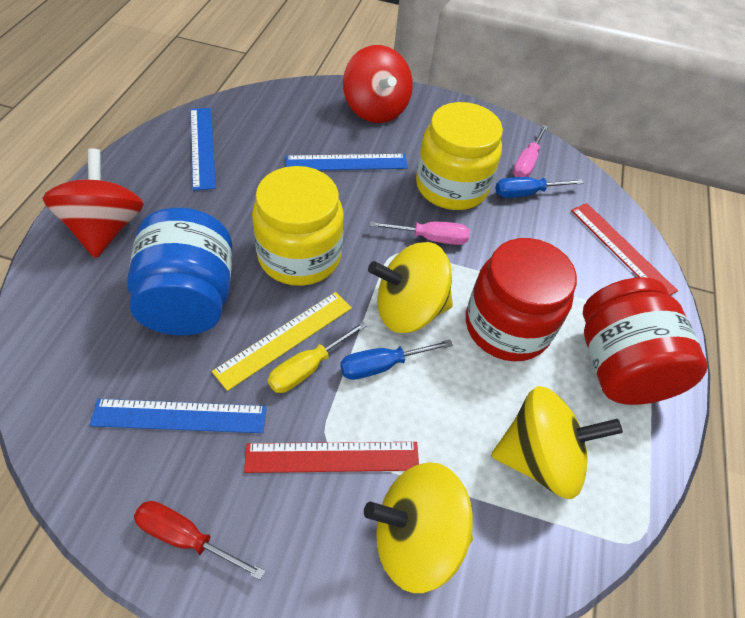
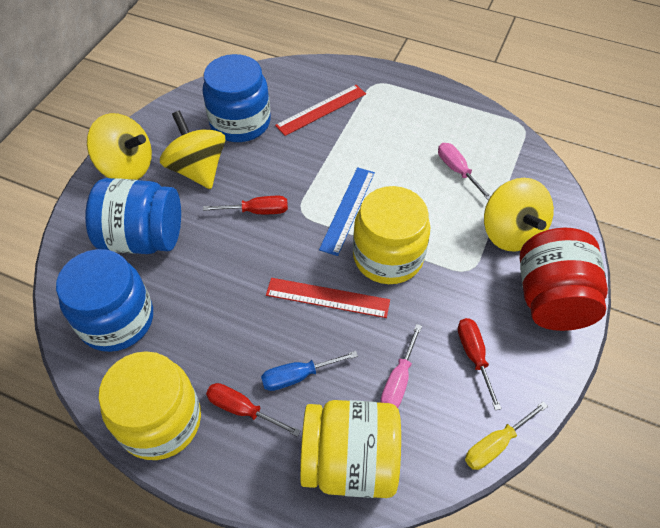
blue jar: 1 -> 3
blue ruler: 3 -> 1
blue screwdriver: 2 -> 1
red jar: 2 -> 1
red screwdriver: 1 -> 3
red spinning top: 2 -> 0
yellow jar: 2 -> 3
yellow ruler: 1 -> 0

